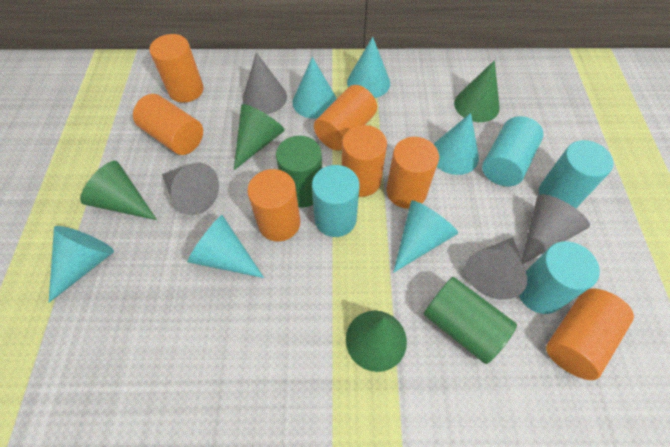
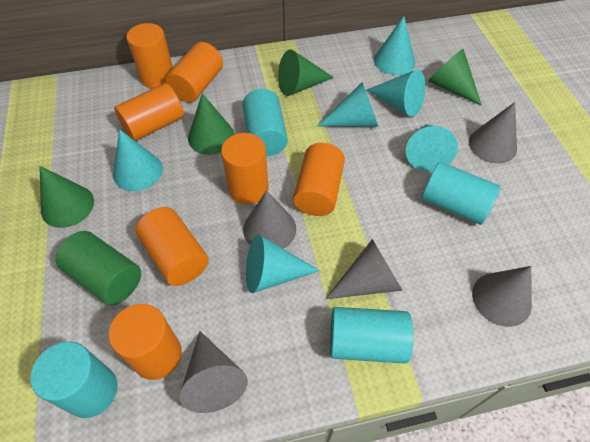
green cylinder: 2 -> 1
grey cone: 4 -> 5

